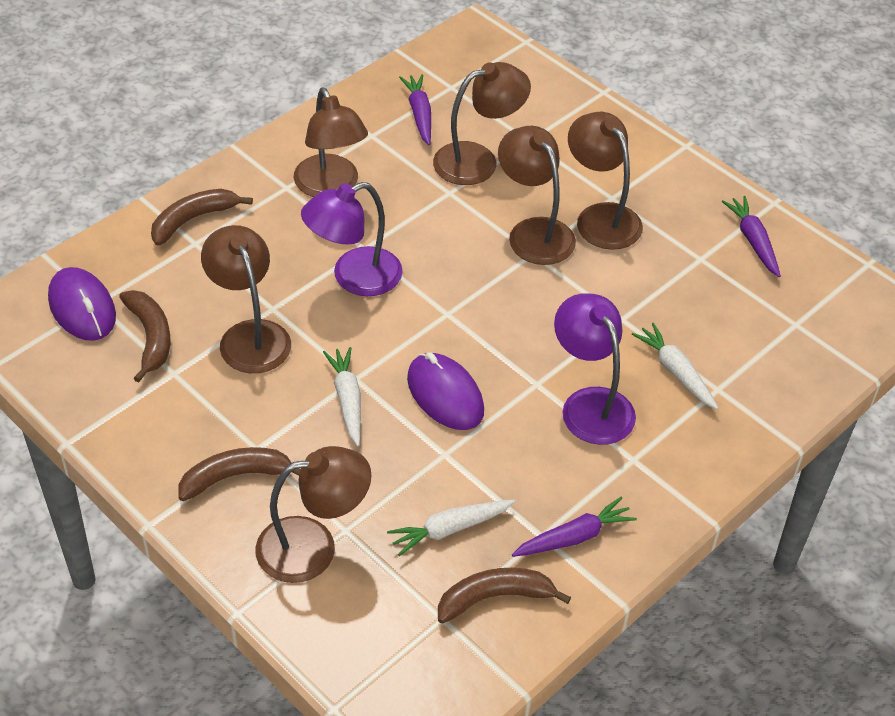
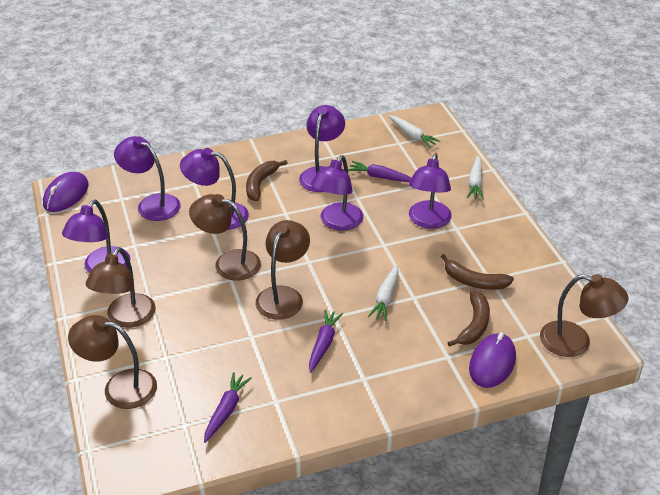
brown banana: 4 -> 3
brown lamp: 6 -> 5
purple lamp: 2 -> 6

